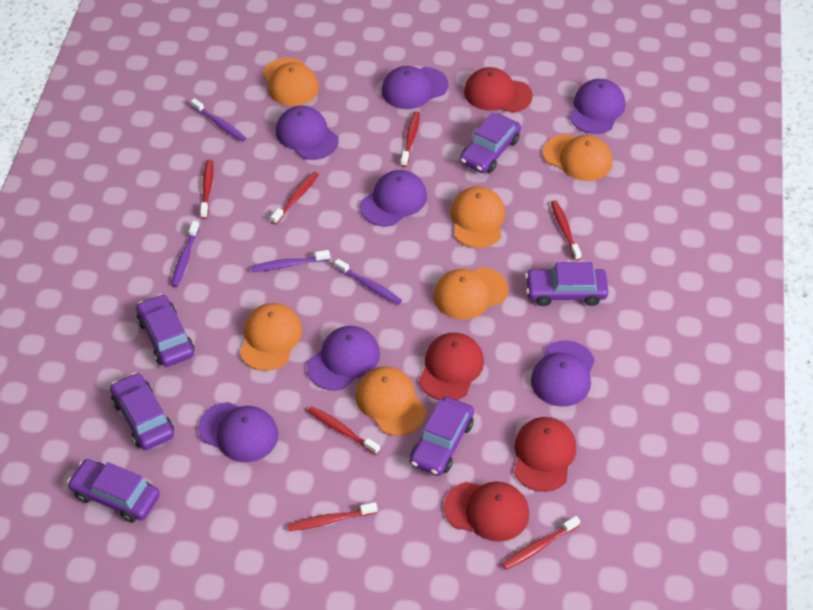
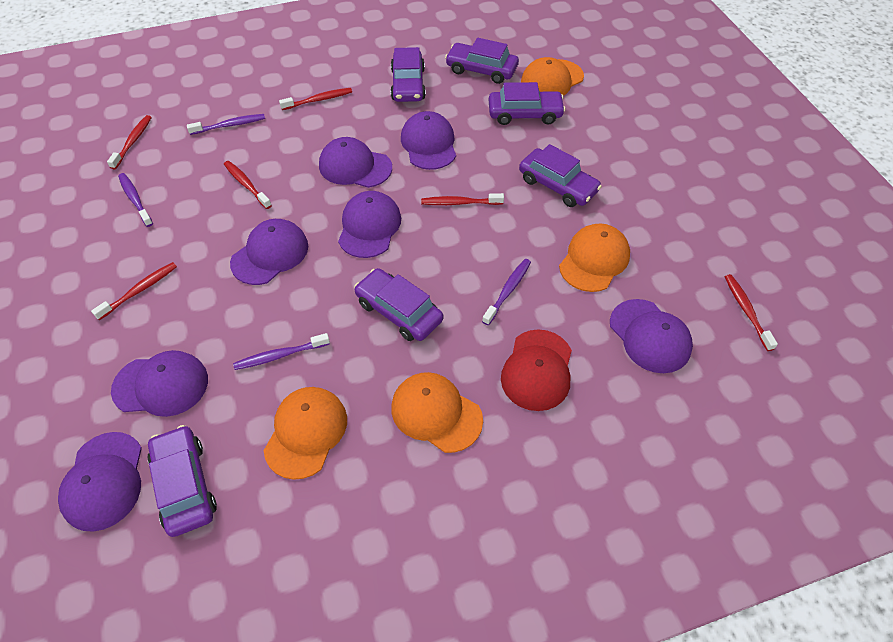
orange cap: 6 -> 4
red cap: 4 -> 1
red toothbrush: 7 -> 6

